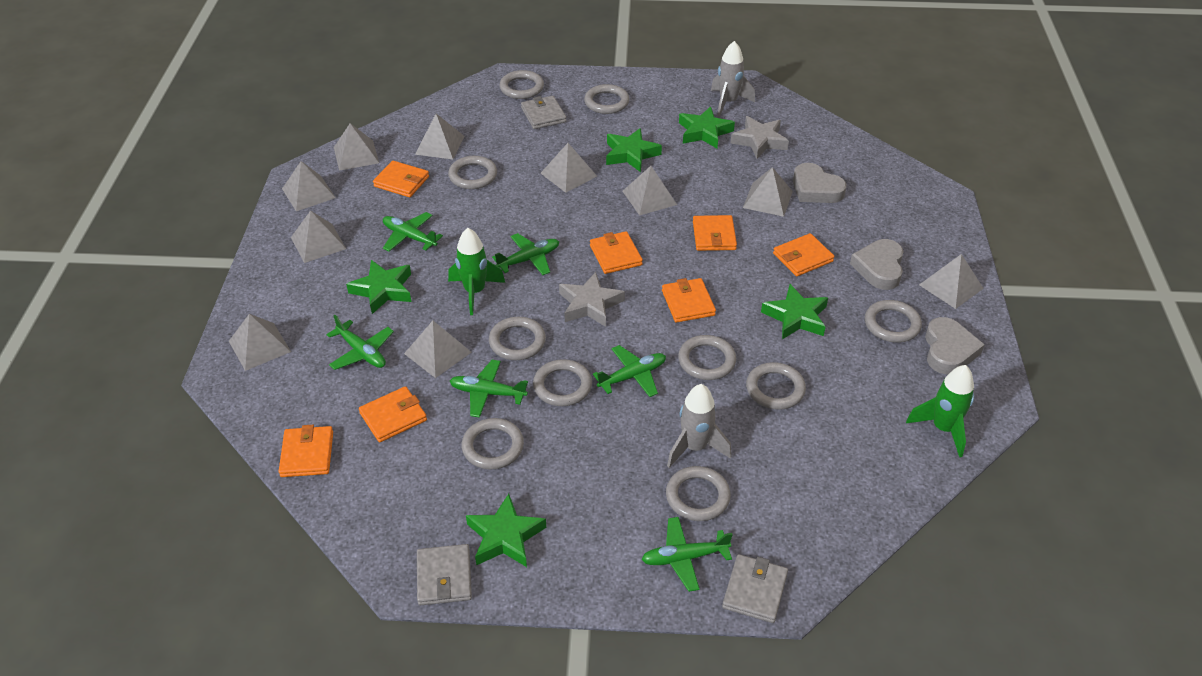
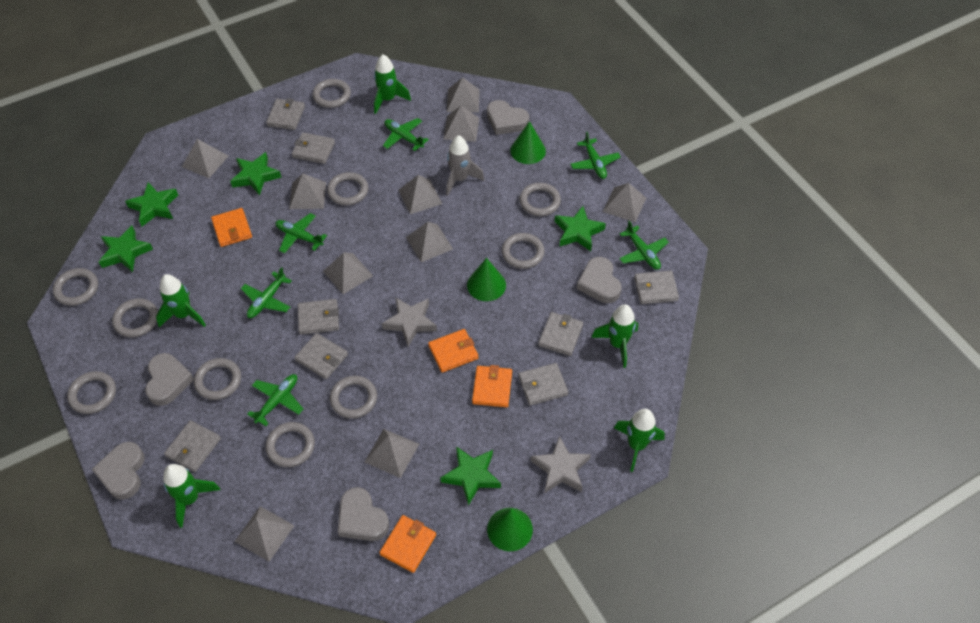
green cone: 0 -> 3
green rocket: 2 -> 5
grey heart: 3 -> 5
grey rocket: 2 -> 1
grey wallet: 3 -> 8
orange wallet: 7 -> 4

